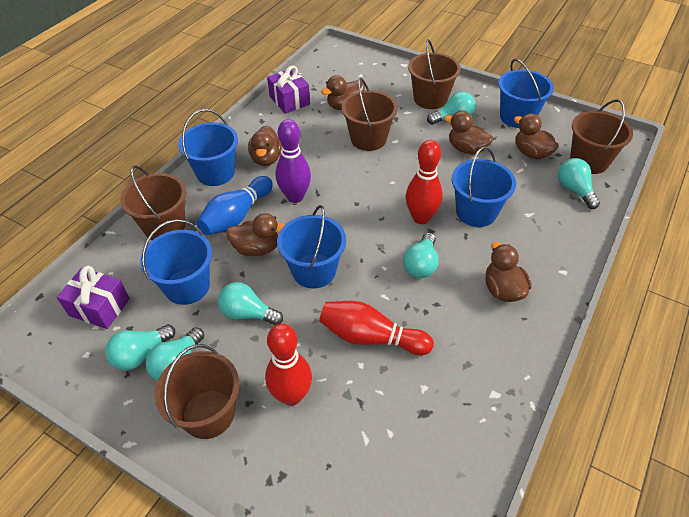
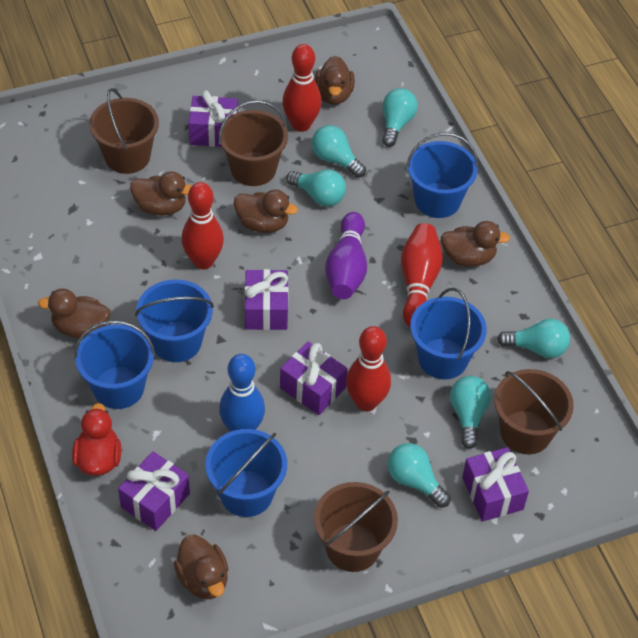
brown bucket: 5 -> 4
purple gift: 2 -> 5
red bowling pin: 3 -> 4
red duck: 0 -> 1

